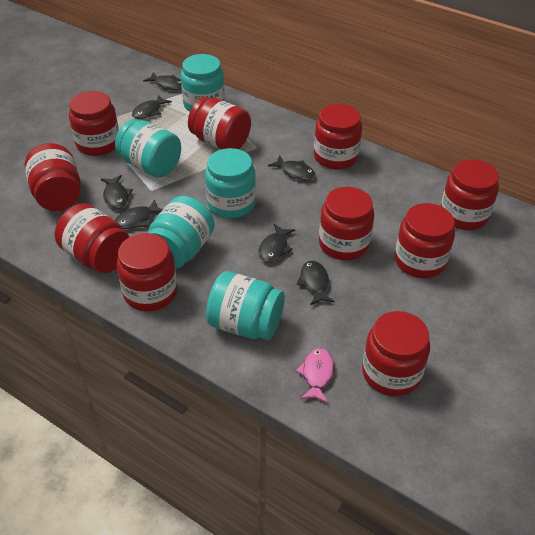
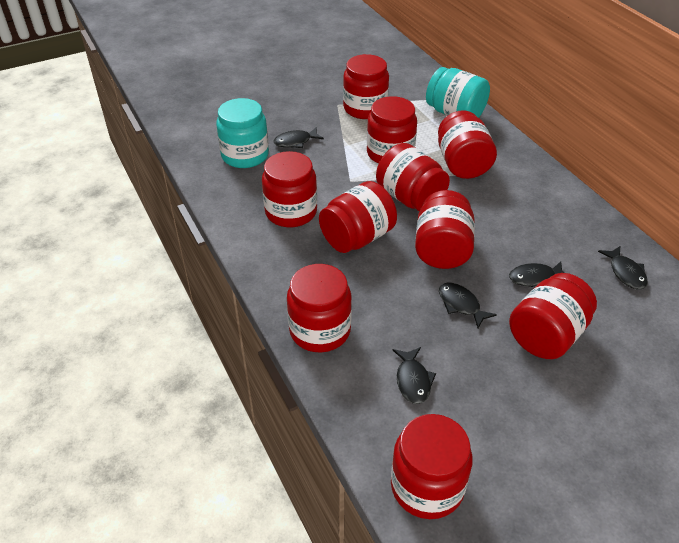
black fish: 7 -> 5
pink fish: 1 -> 0
turquoise jar: 5 -> 2

